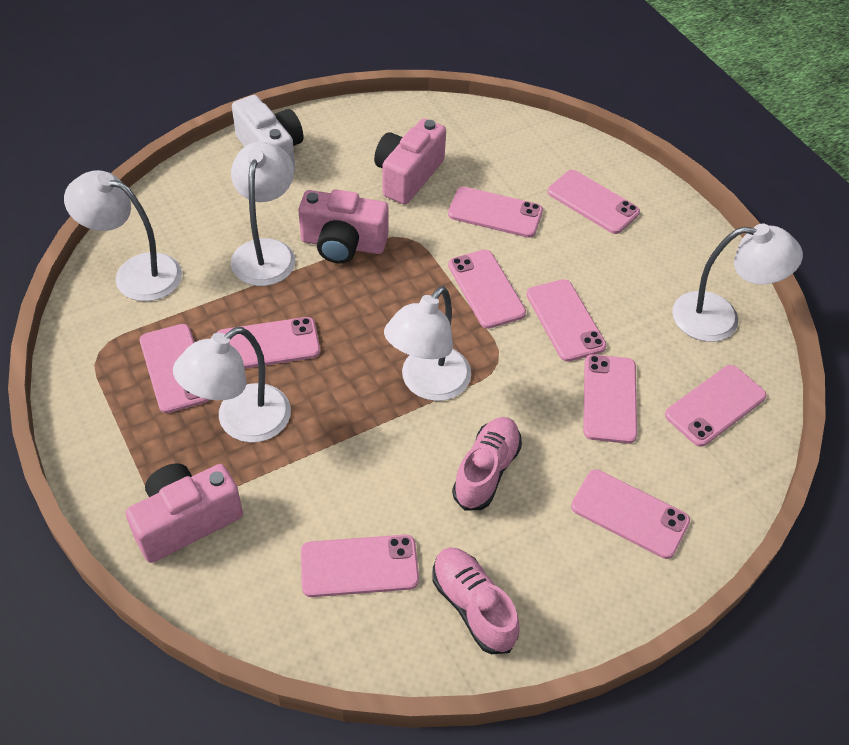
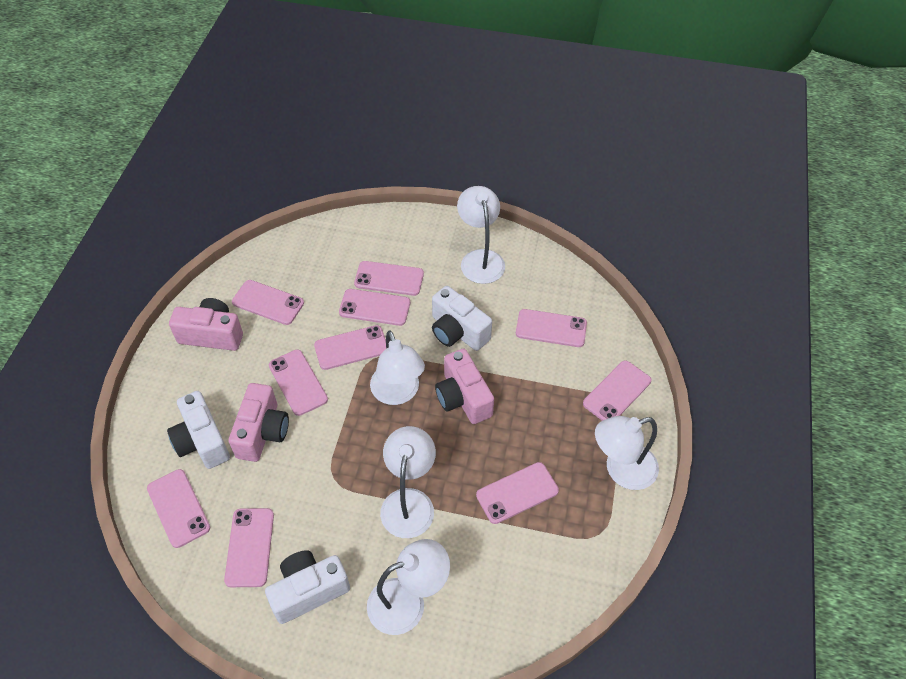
pink shoe: 2 -> 0
white camera: 1 -> 3

